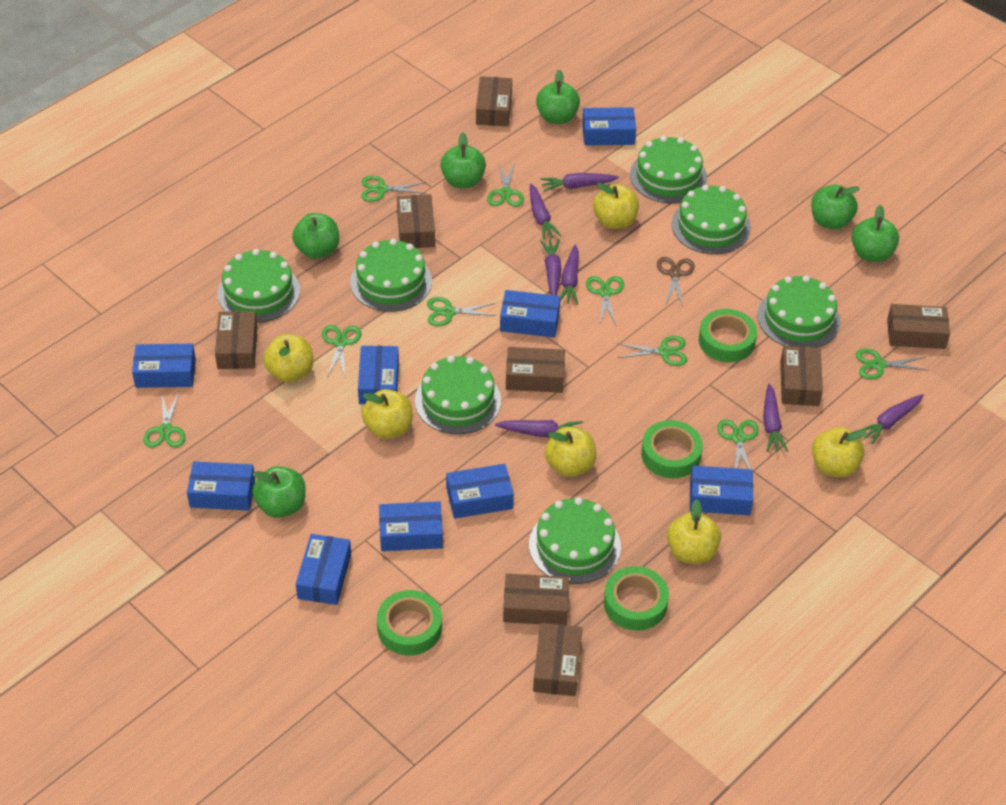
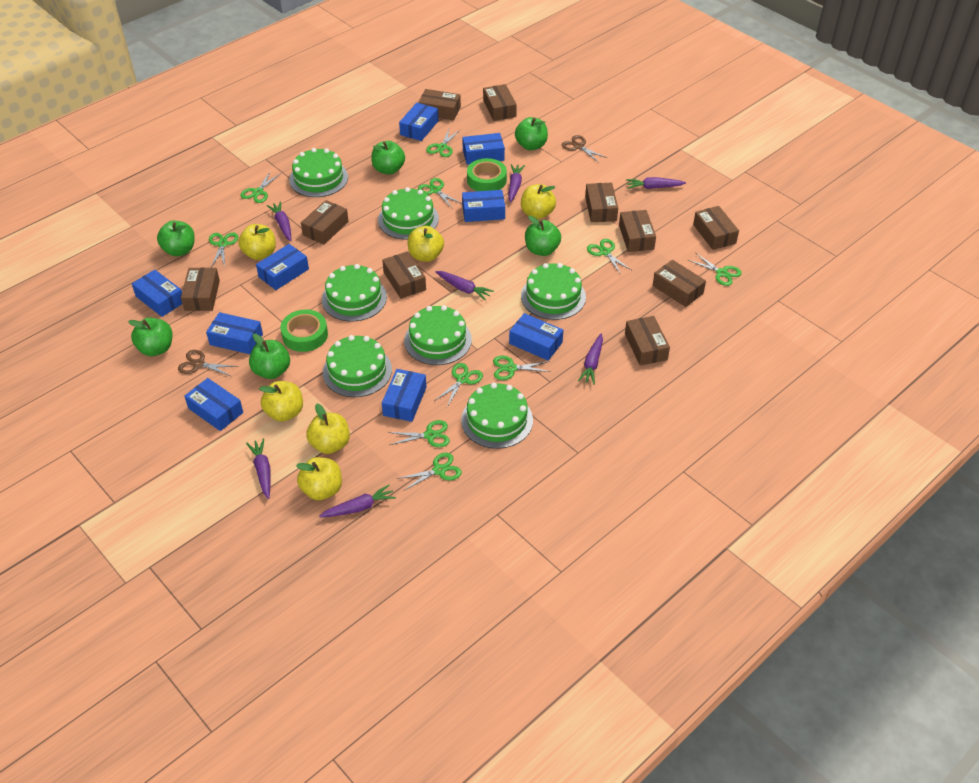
brown box: 8 -> 10
brown scissors: 1 -> 2
green scissors: 9 -> 10
green tape: 4 -> 2

